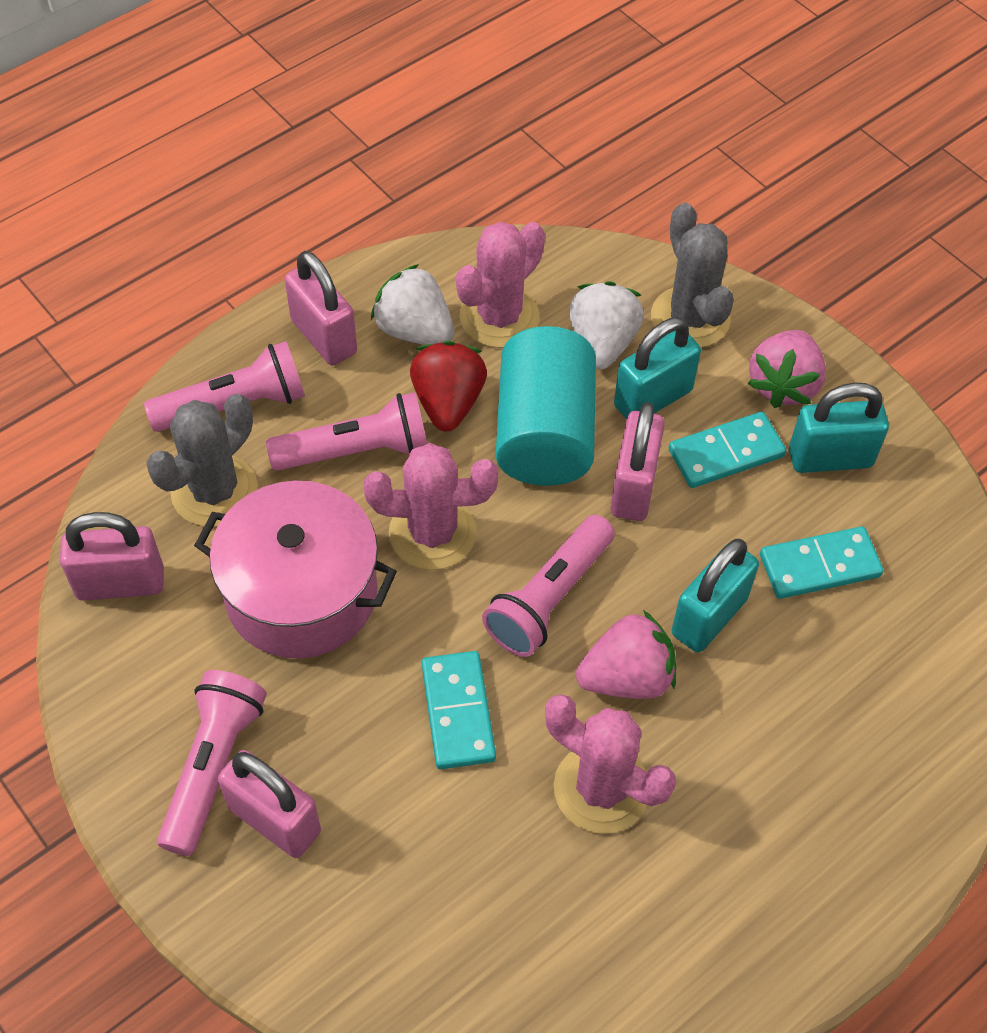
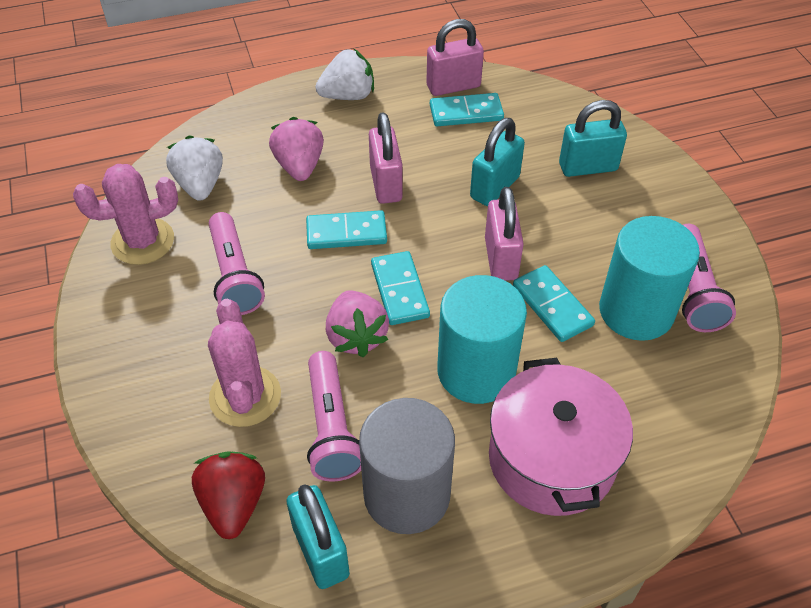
grey cactus: 2 -> 0
grey cylinder: 0 -> 1
pink cactus: 3 -> 2
pink flashlight: 4 -> 3
pink padlock: 4 -> 3
turquoise cylinder: 1 -> 2
turquoise domino: 3 -> 4

